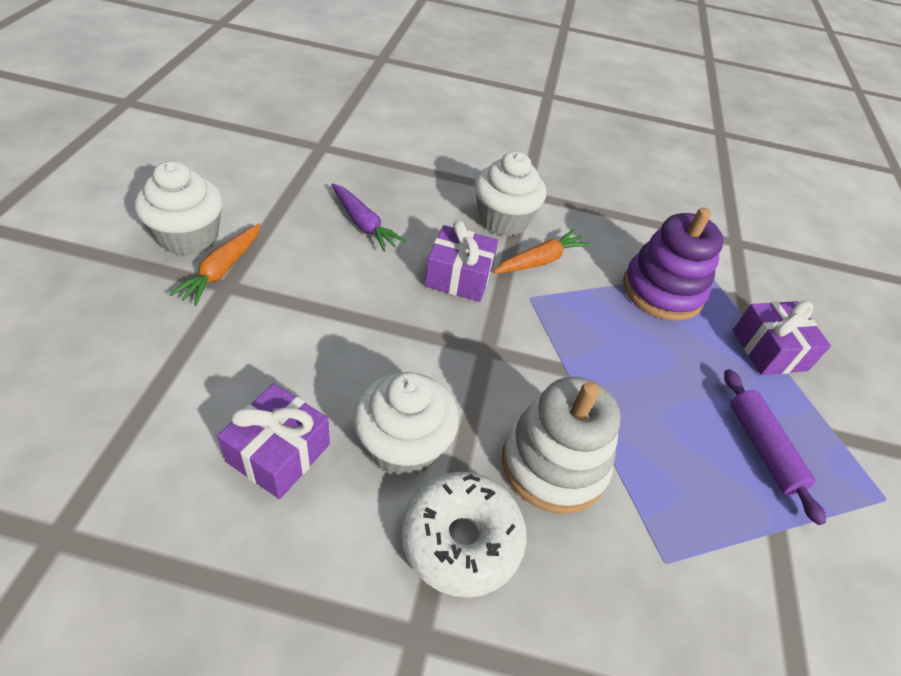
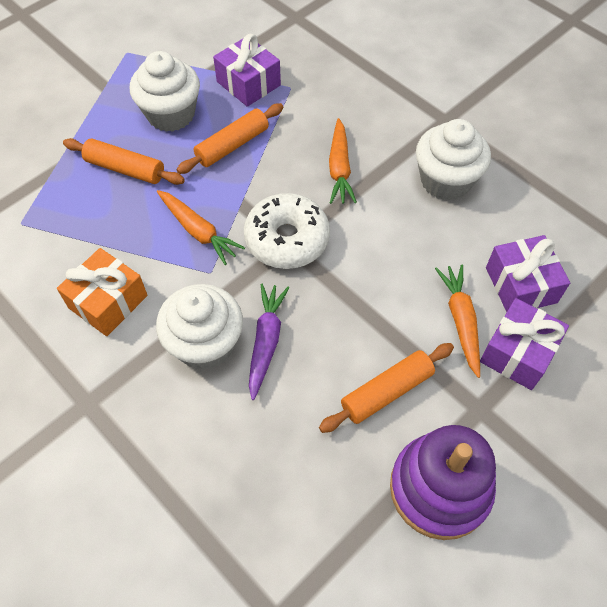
orange carrot: 2 -> 3
orange gift: 0 -> 1
orange rolling pin: 0 -> 3
purple rolling pin: 1 -> 0
white stacking toy: 1 -> 0

